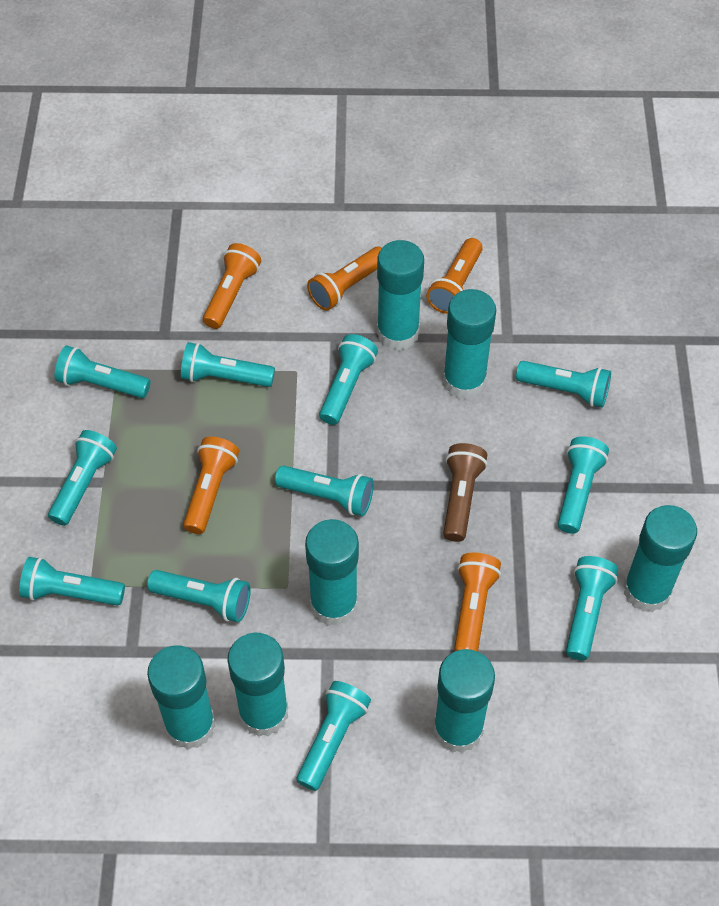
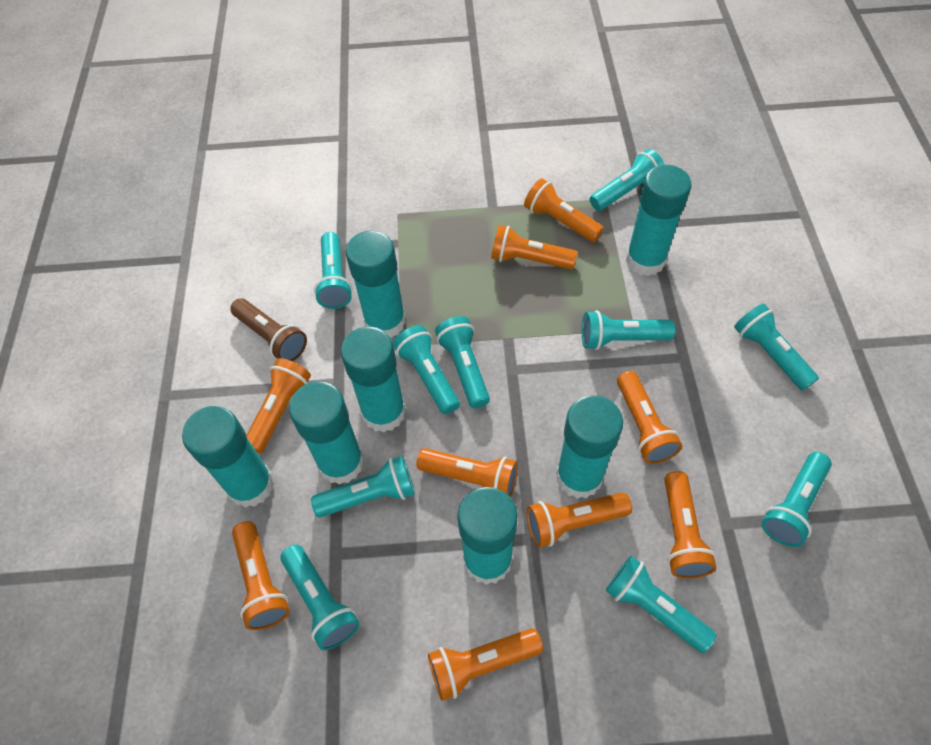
orange flashlight: 5 -> 9
turquoise flashlight: 11 -> 10

